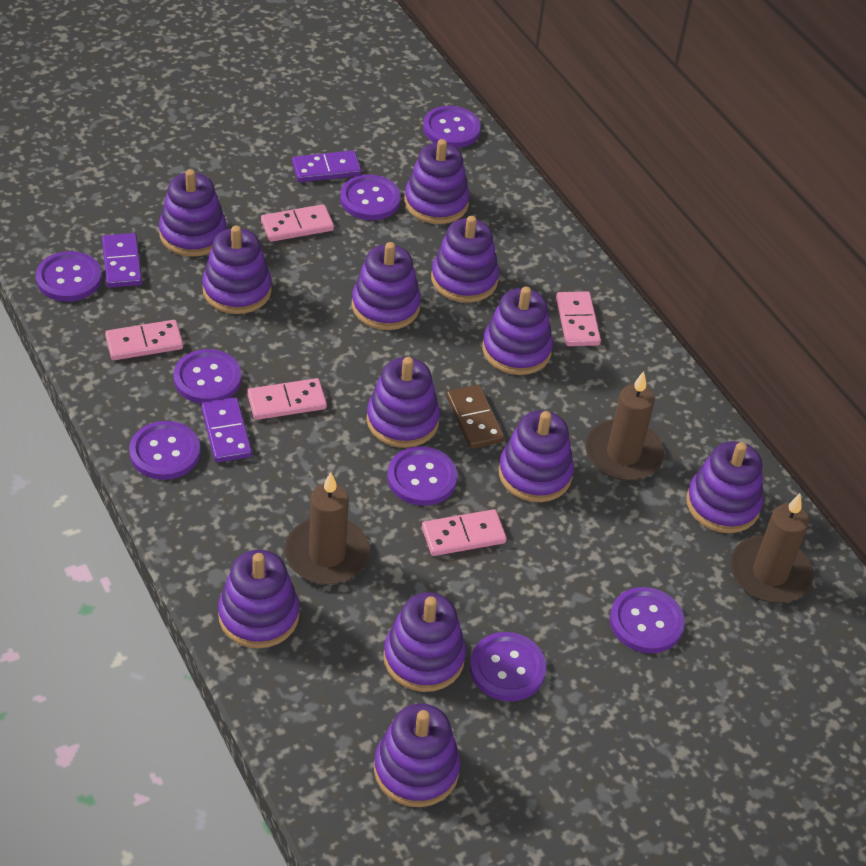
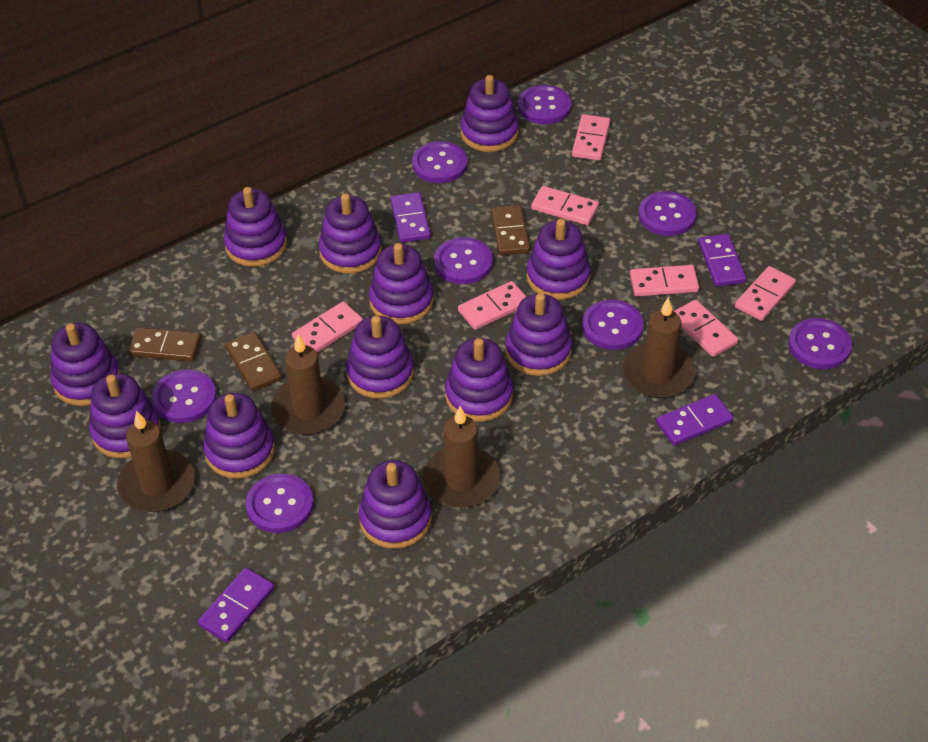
brown candle: 3 -> 4
brown domino: 1 -> 3
pink domino: 5 -> 7
purple domino: 3 -> 4

